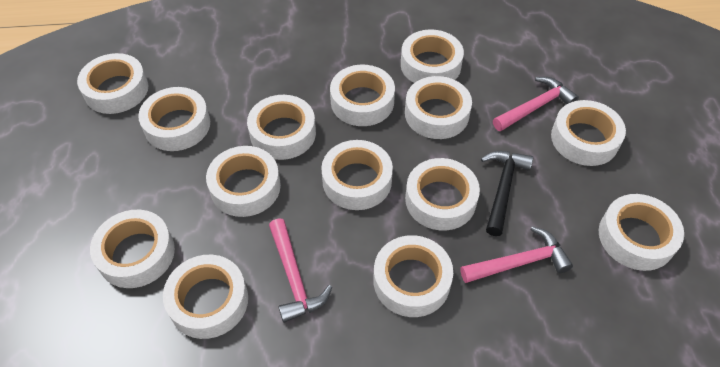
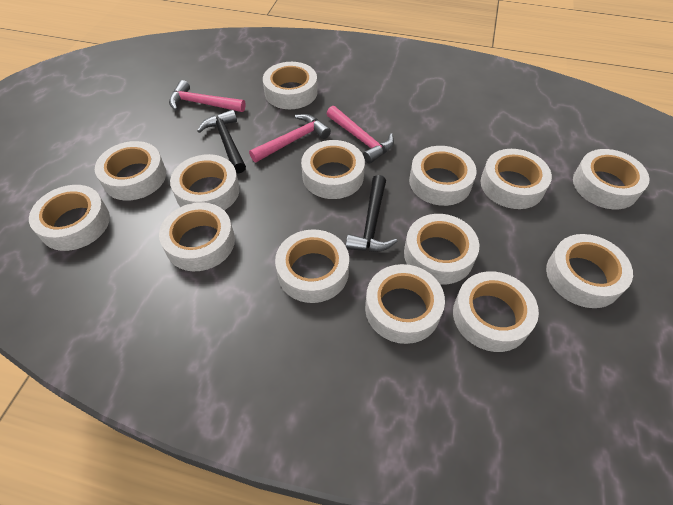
black hammer: 1 -> 2

